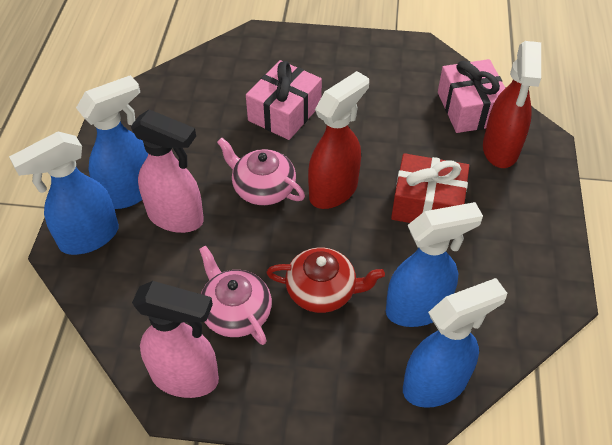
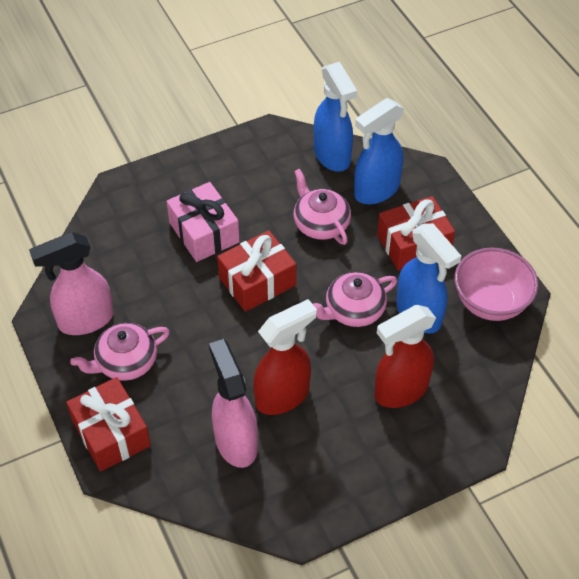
blue spray bottle: 4 -> 3
pink bowl: 0 -> 1
pink gift: 2 -> 1
pink teapot: 2 -> 3
red gift: 1 -> 3
red teapot: 1 -> 0

